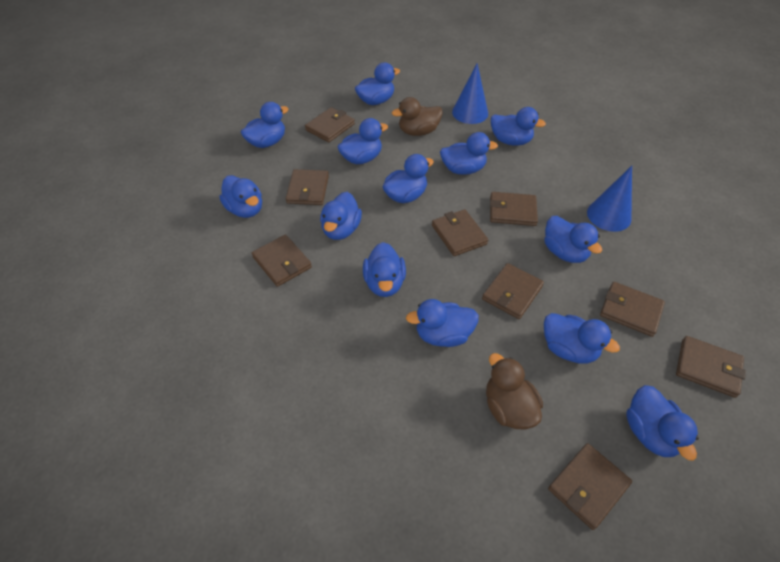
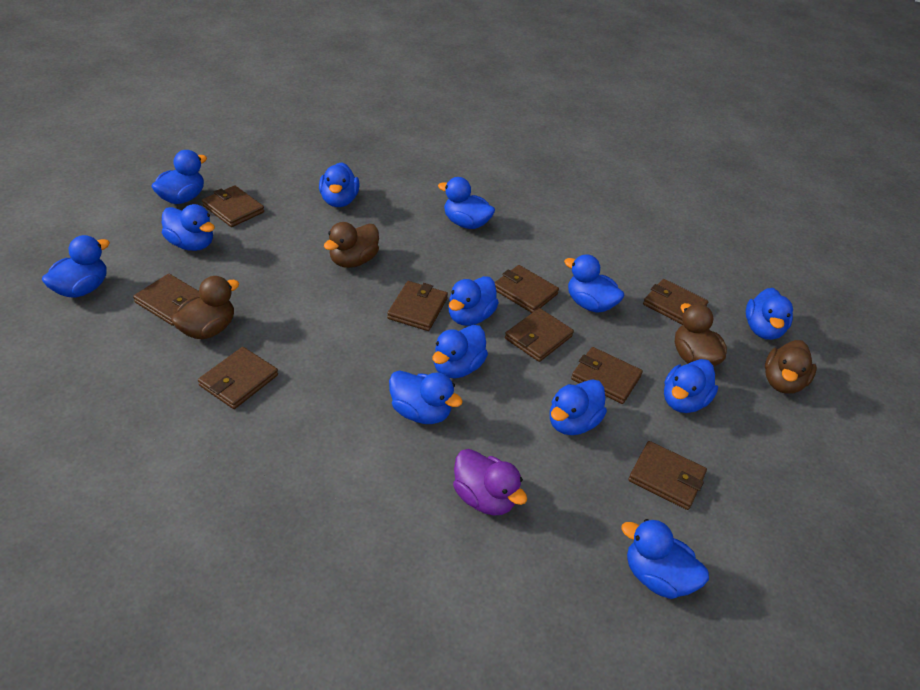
blue cone: 2 -> 0
brown duck: 2 -> 4
purple duck: 0 -> 1

